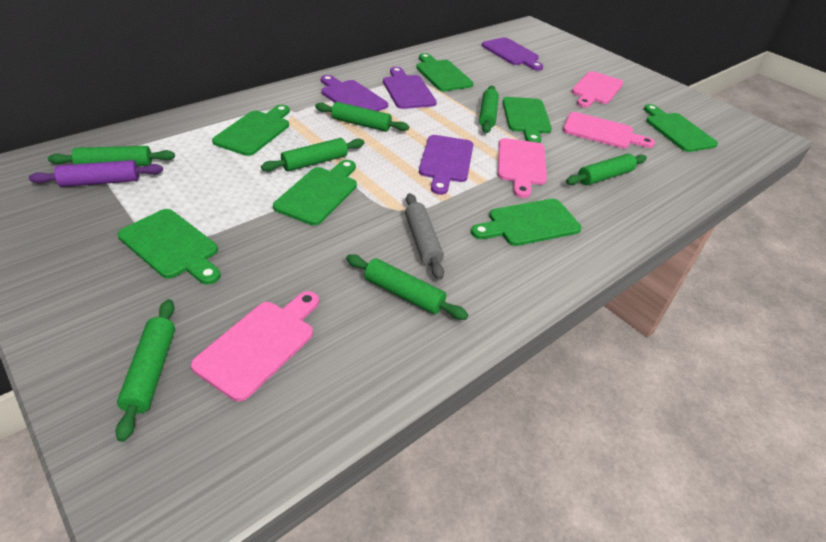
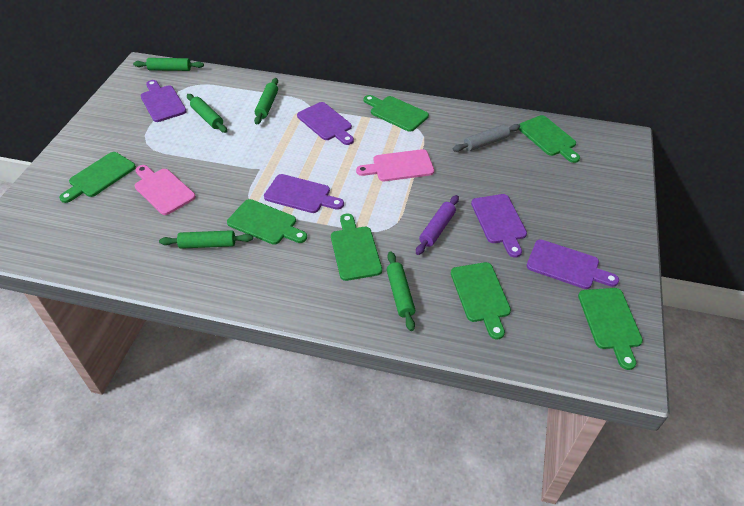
green rolling pin: 7 -> 5
pink cutting board: 4 -> 2
purple cutting board: 4 -> 5

